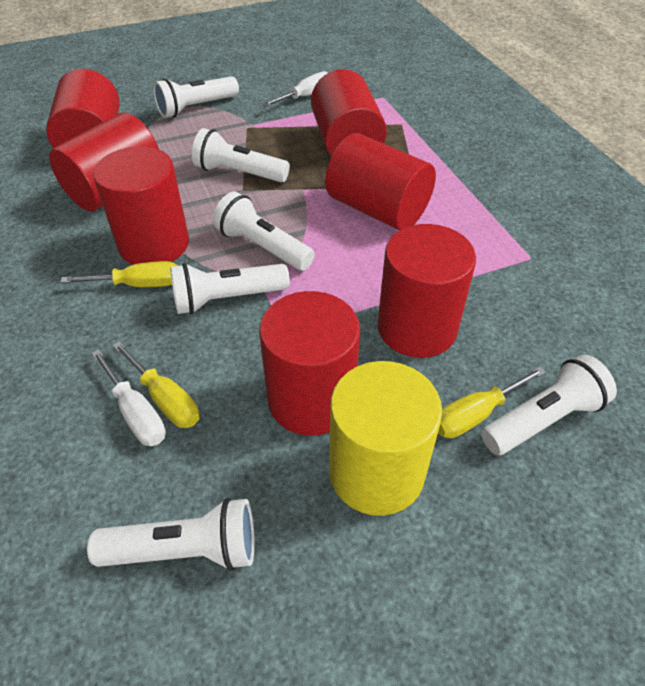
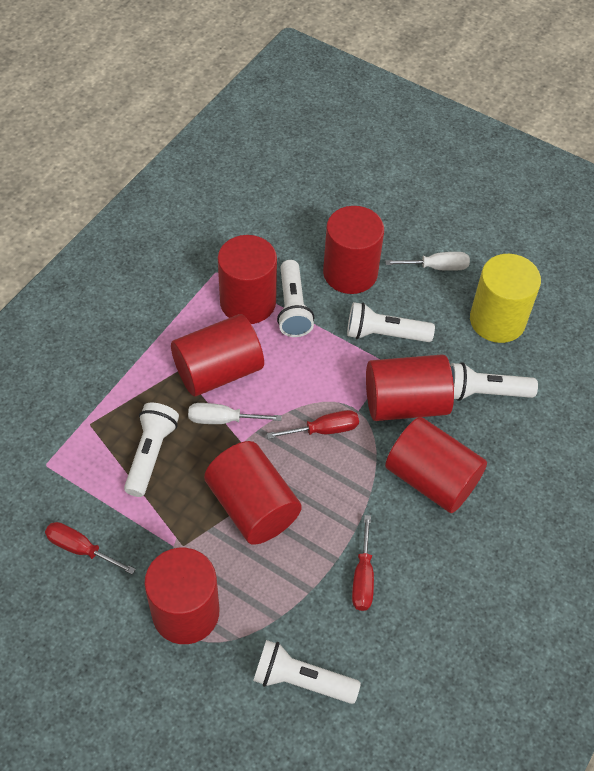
red screwdriver: 0 -> 3
white flashlight: 6 -> 5
yellow screwdriver: 3 -> 0

